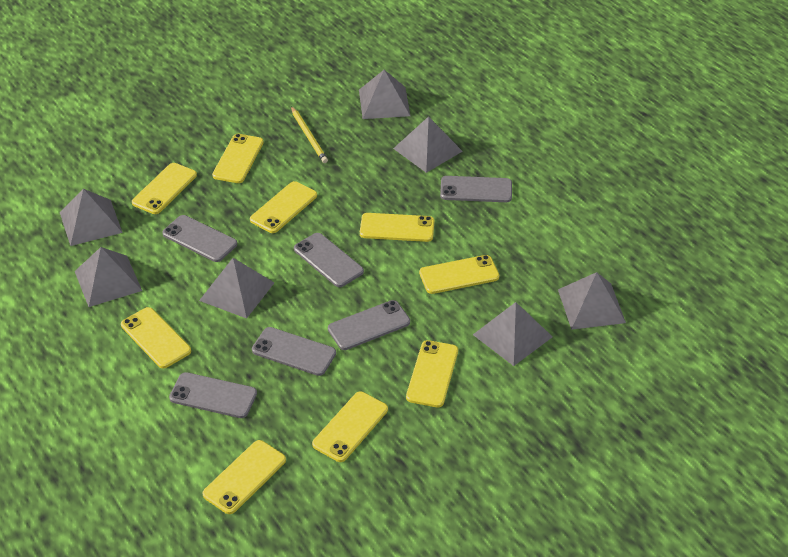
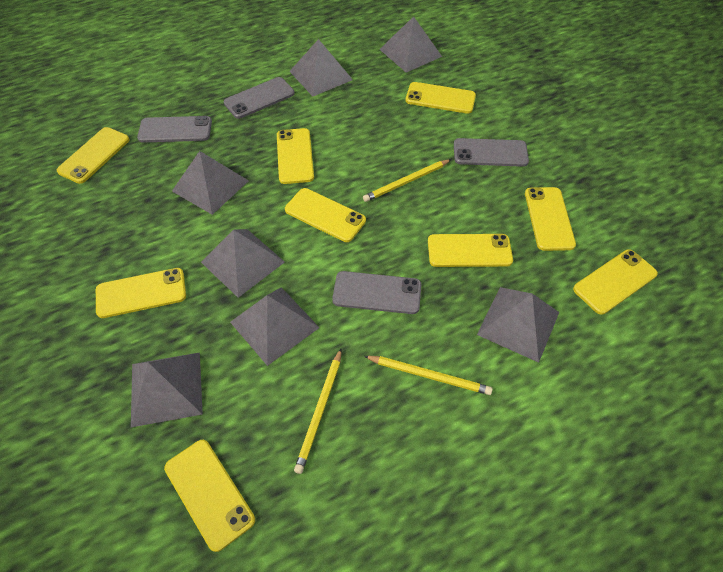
grey phone: 6 -> 4
yellow pencil: 1 -> 3

